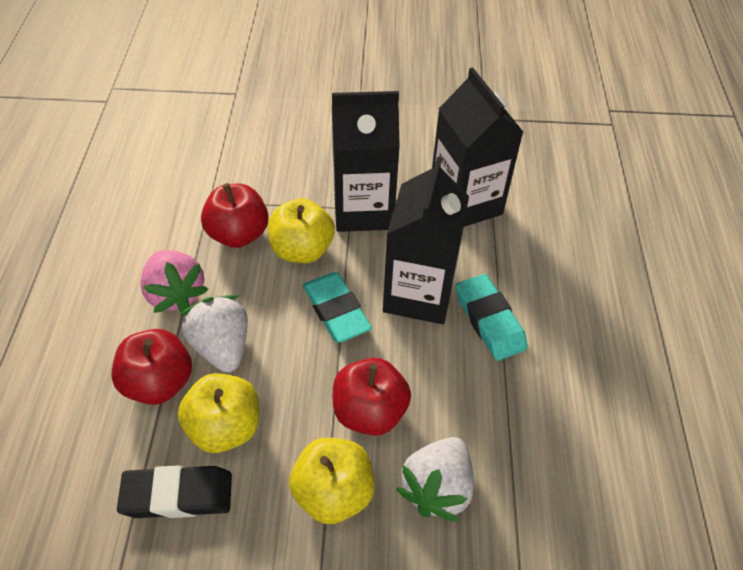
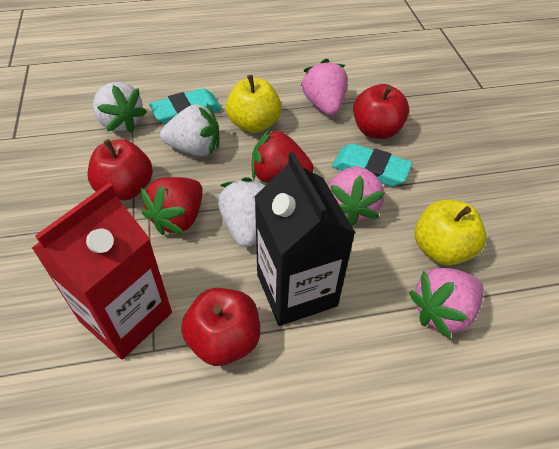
black carton: 3 -> 1
black eraser: 1 -> 0
pink strawberry: 1 -> 3
red carton: 0 -> 1
red strawberry: 0 -> 2
white strawberry: 2 -> 3
yellow apple: 3 -> 2

